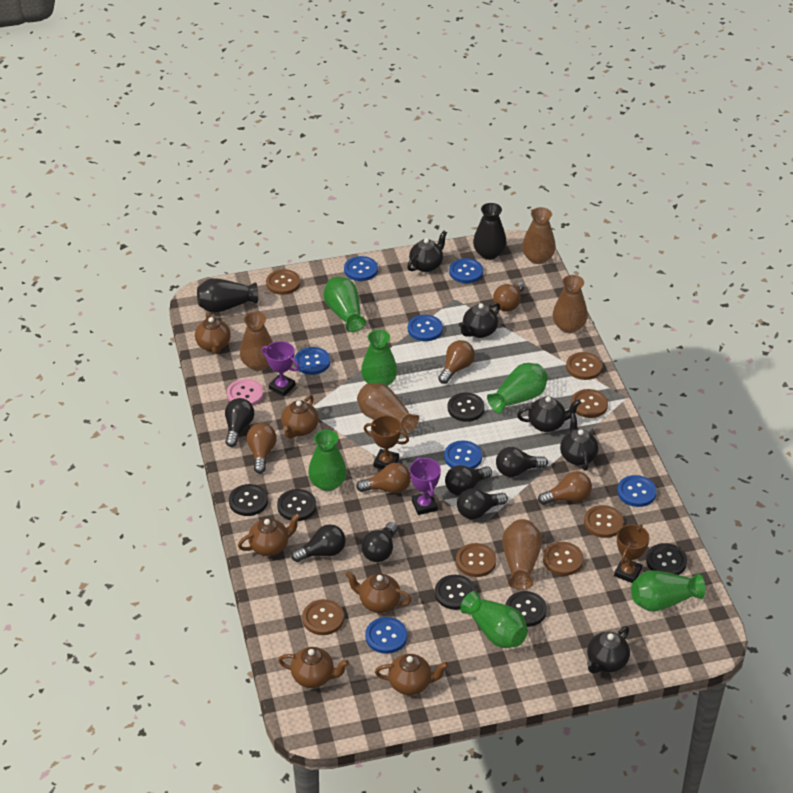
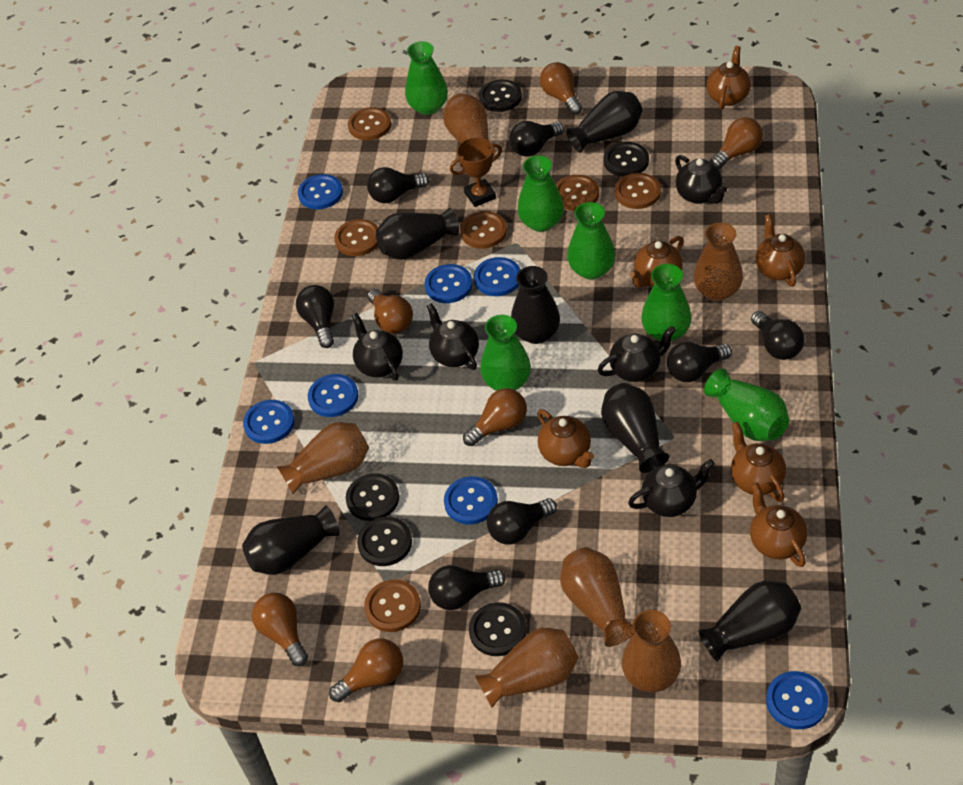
black button: 6 -> 5
black light bulb: 6 -> 7
black vase: 2 -> 6
brown button: 7 -> 6
brown light bulb: 5 -> 6
brown trophy: 2 -> 1
brown vase: 5 -> 6
pink button: 1 -> 0
purple trophy: 2 -> 0

